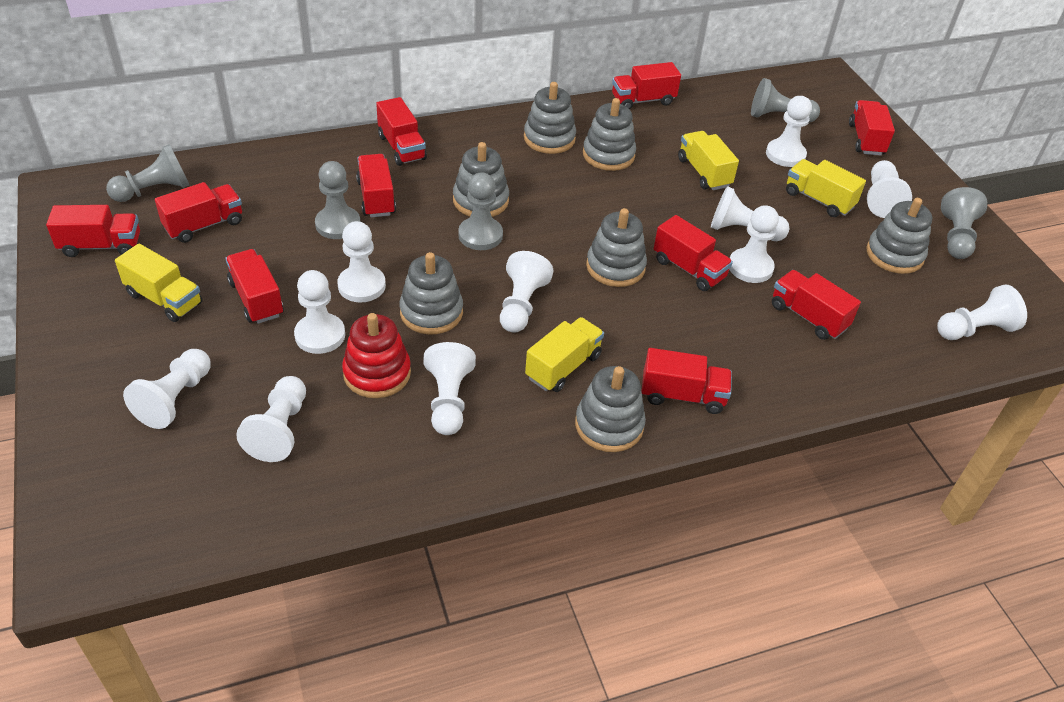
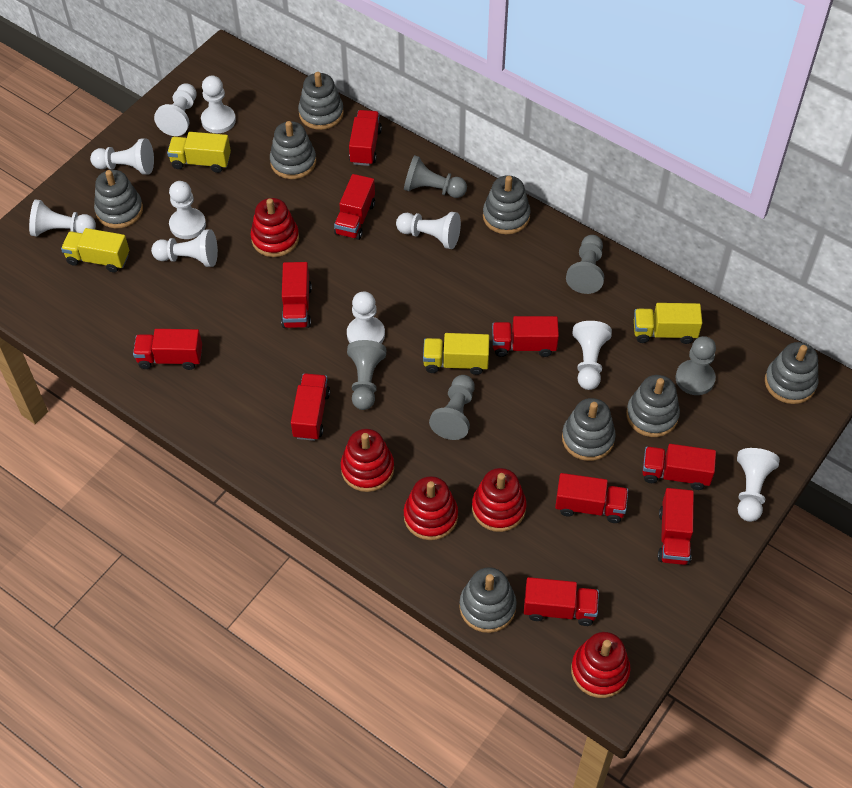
grey stacking toy: 7 -> 8
red stacking toy: 1 -> 5
white pawn: 11 -> 10

